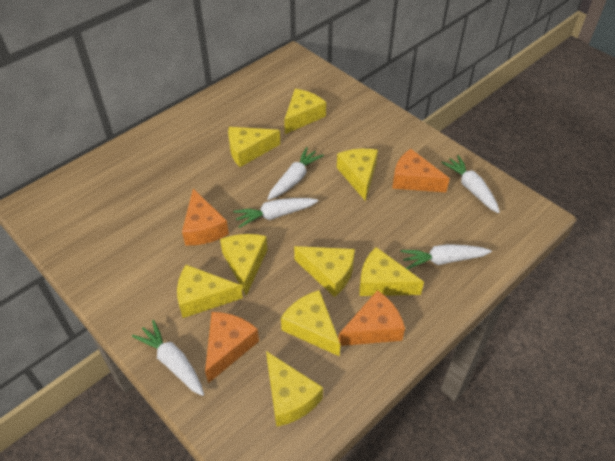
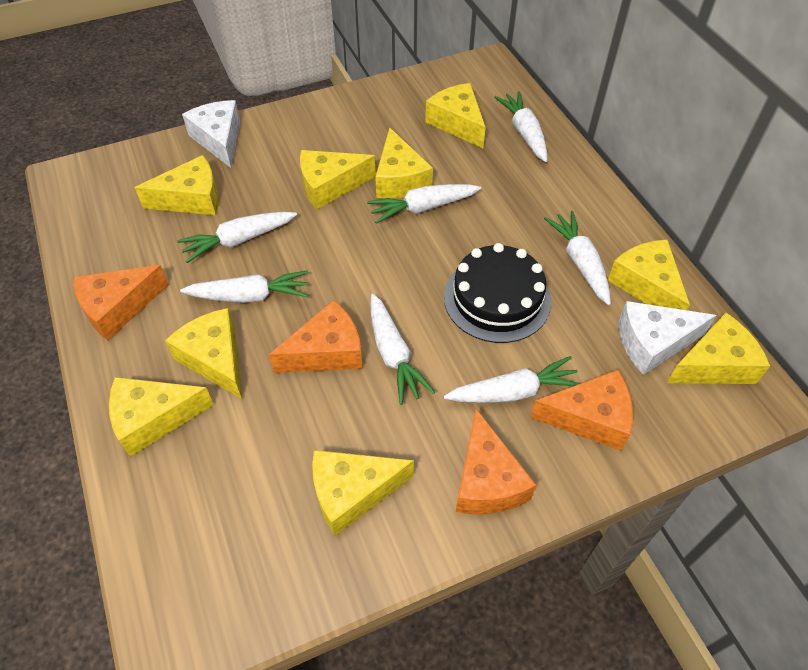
black cake: 0 -> 1
white carrot: 5 -> 7
white cheese: 0 -> 2

